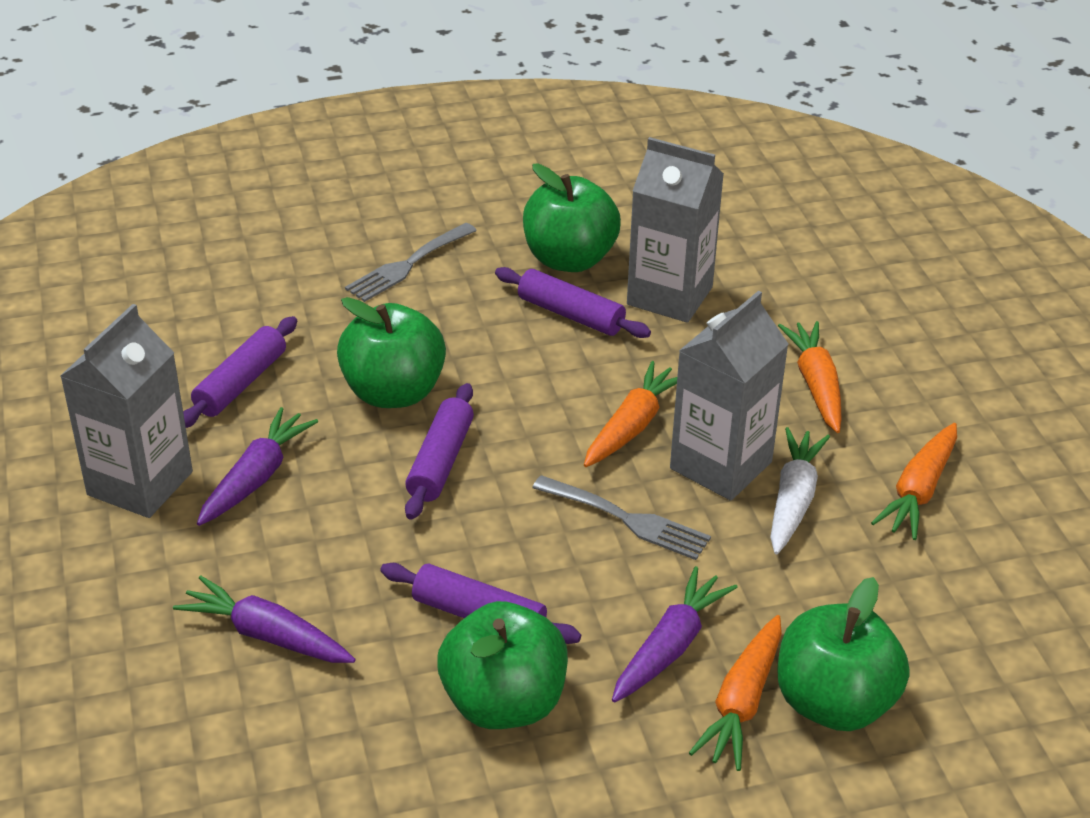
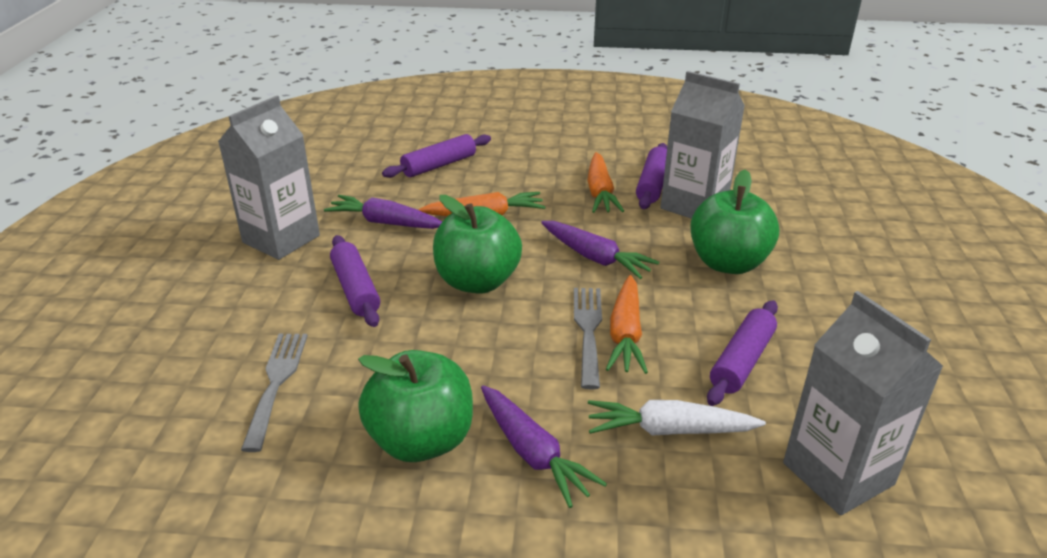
green apple: 4 -> 3
orange carrot: 4 -> 3

